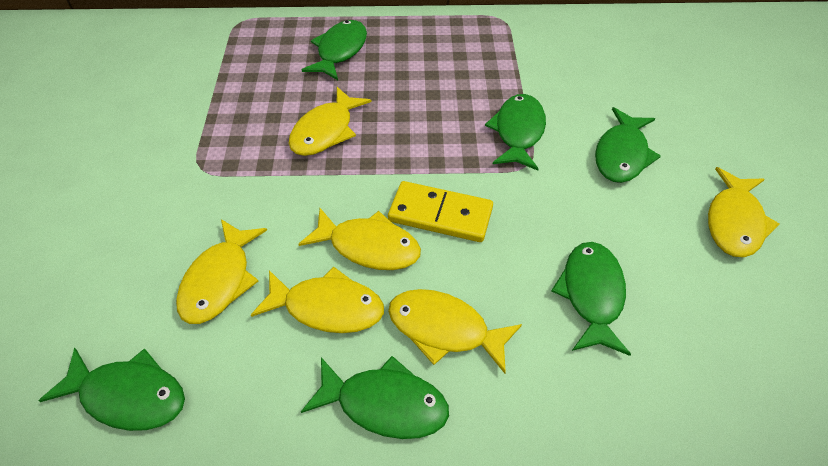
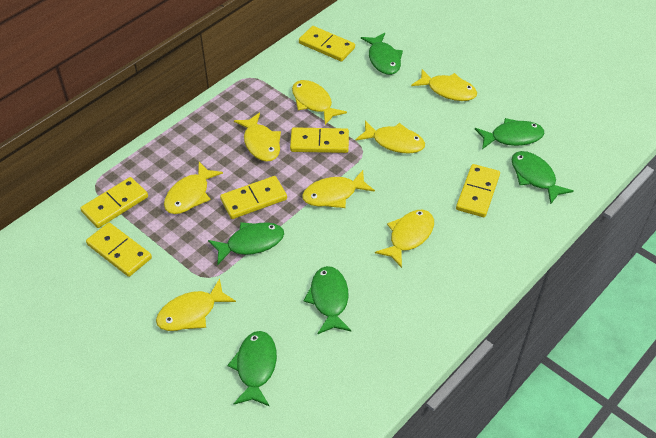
yellow domino: 1 -> 6
yellow fish: 6 -> 8

